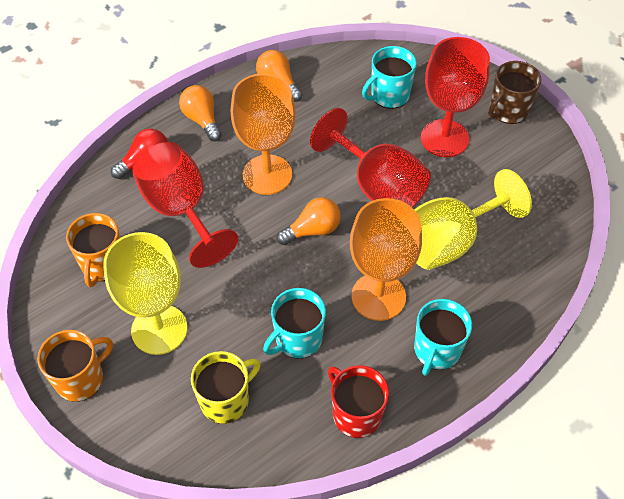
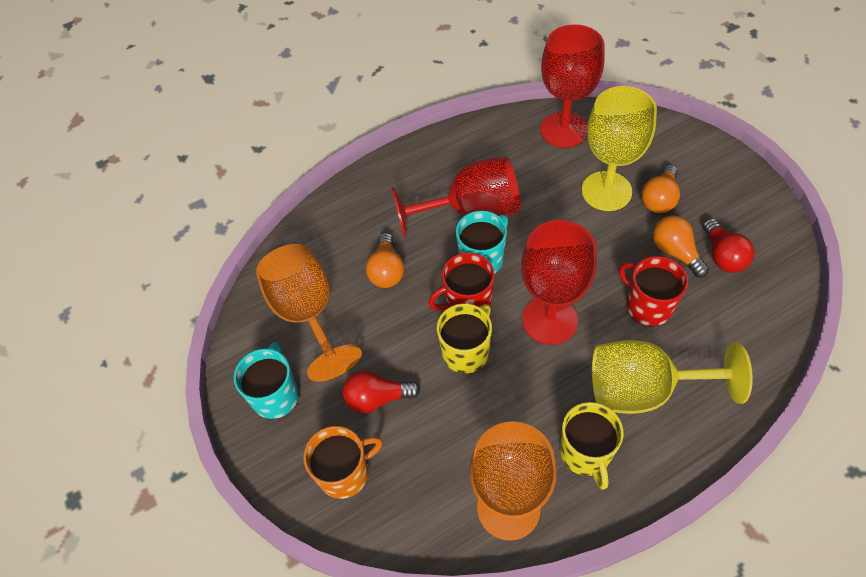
brown mug: 1 -> 0
orange mug: 2 -> 1
red light bulb: 1 -> 2
red mug: 1 -> 2
turquoise mug: 3 -> 2
yellow mug: 1 -> 2

